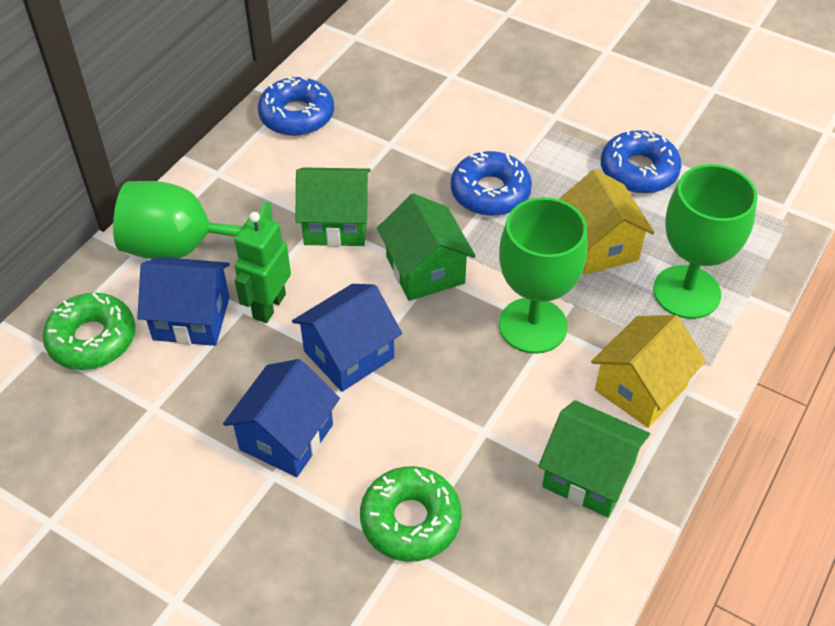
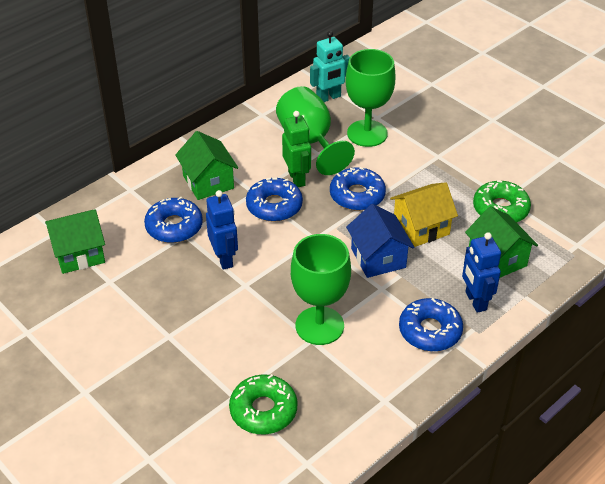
blue donut: 3 -> 4
blue house: 3 -> 1
blue robot: 0 -> 2
turquoise robot: 0 -> 1
yellow house: 2 -> 1

